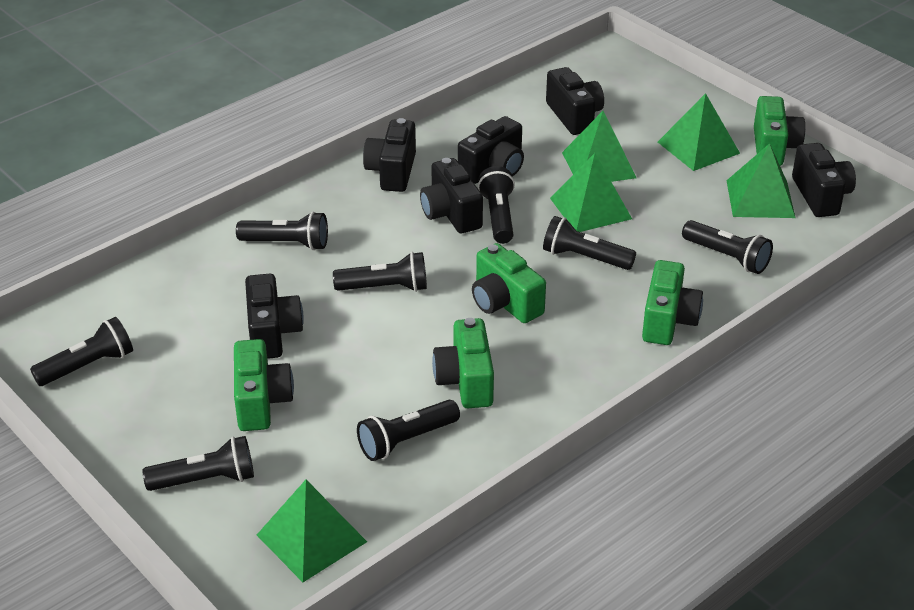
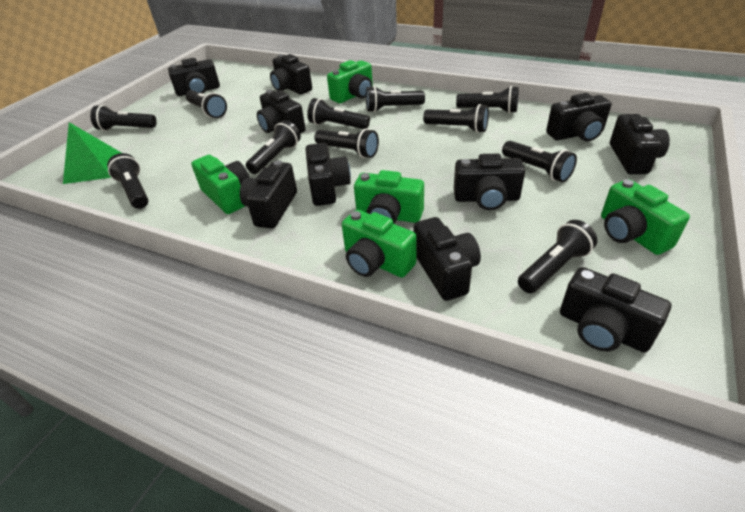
black camera: 6 -> 10
black flashlight: 8 -> 11
green pyramid: 5 -> 1

